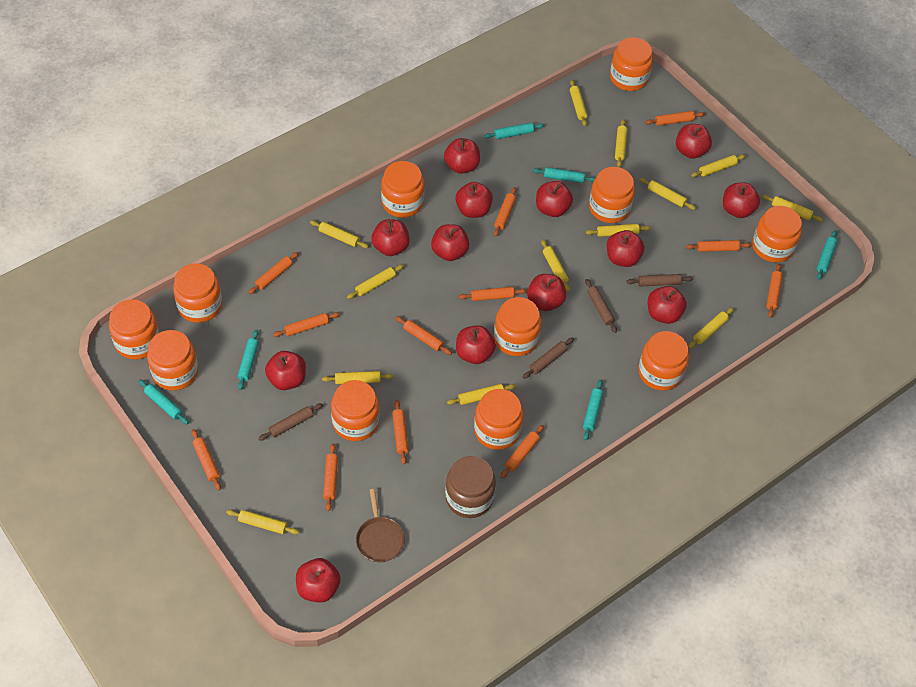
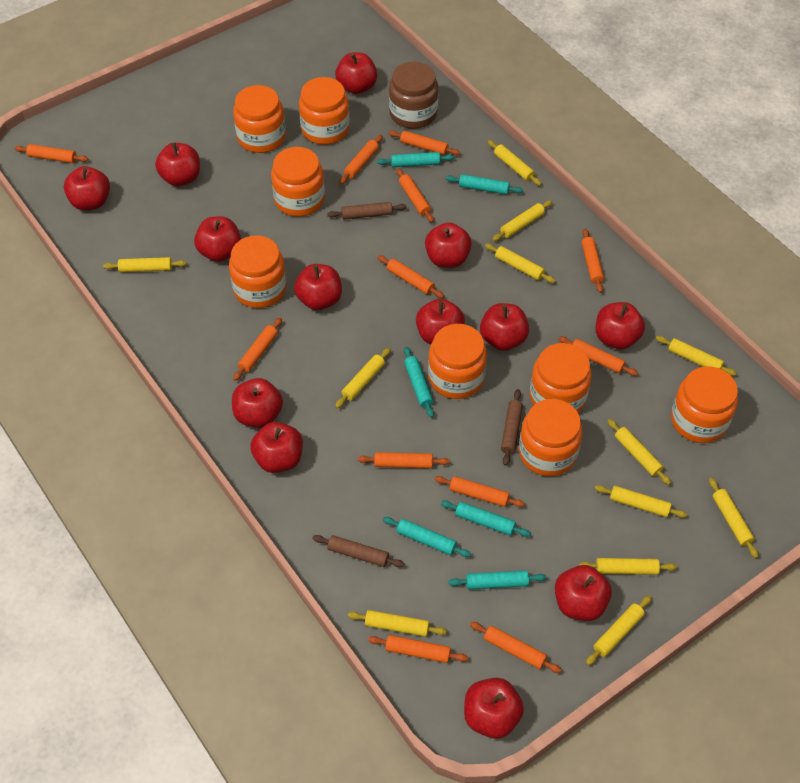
brown pan: 1 -> 0
brown rolling pin: 4 -> 3
orange jar: 11 -> 8
yellow rolling pin: 13 -> 12

